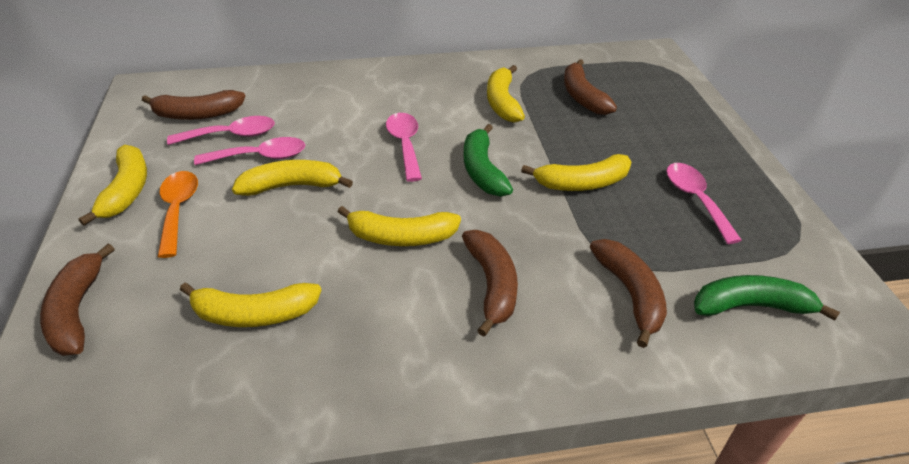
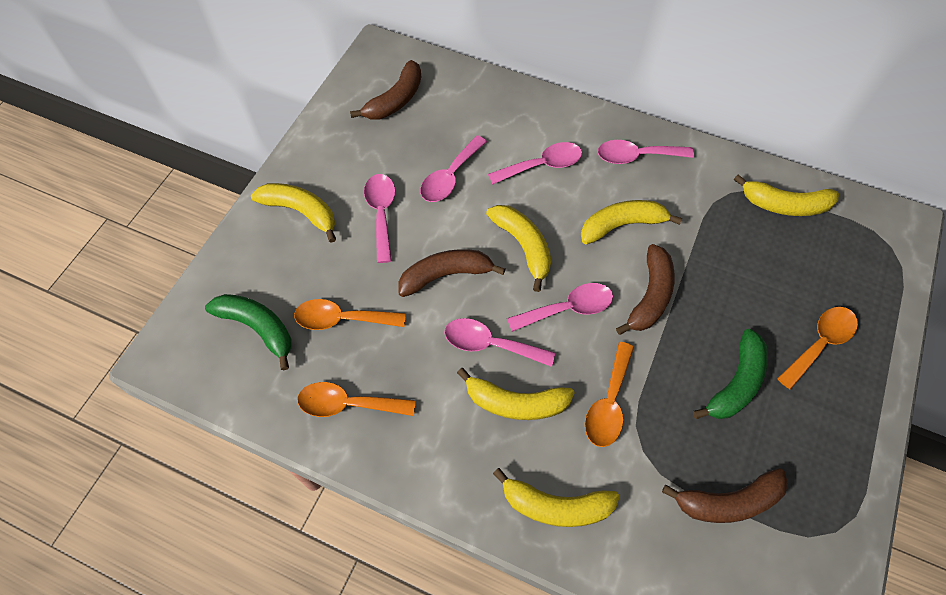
brown banana: 5 -> 4
orange spoon: 1 -> 4
pink spoon: 4 -> 6

